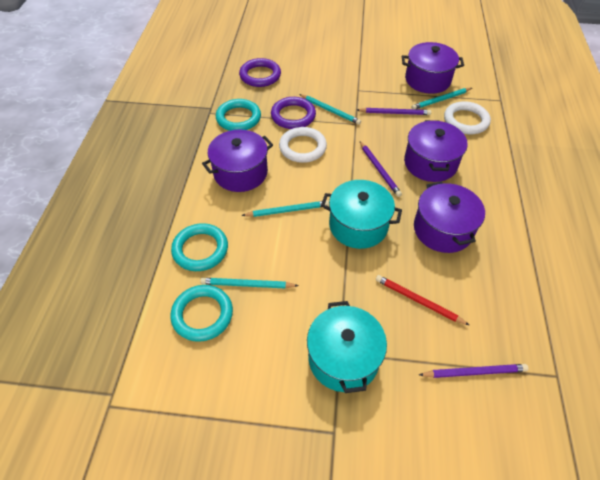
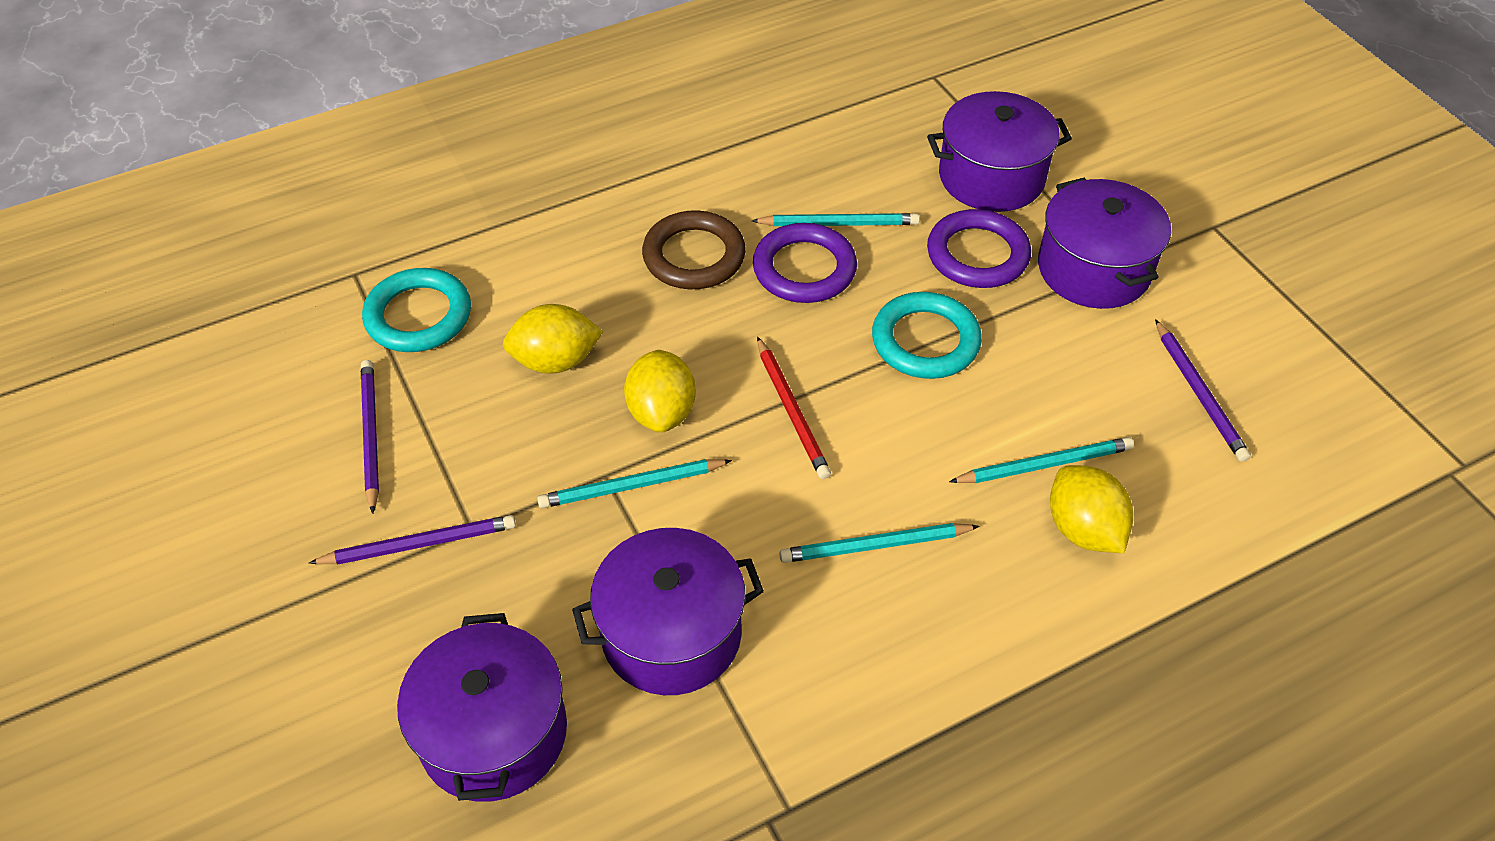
brown ring: 0 -> 1
turquoise pot: 2 -> 0
turquoise ring: 3 -> 2
white ring: 2 -> 0
yellow lemon: 0 -> 3

